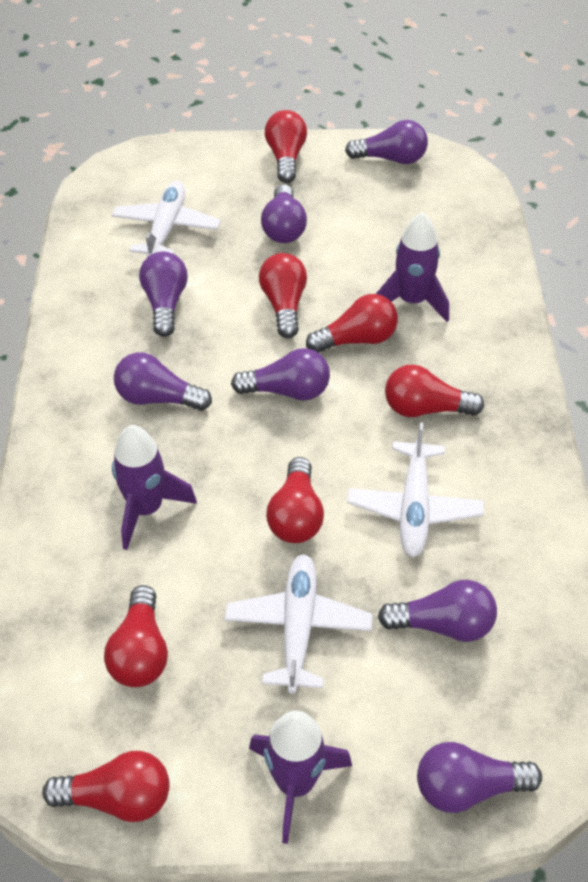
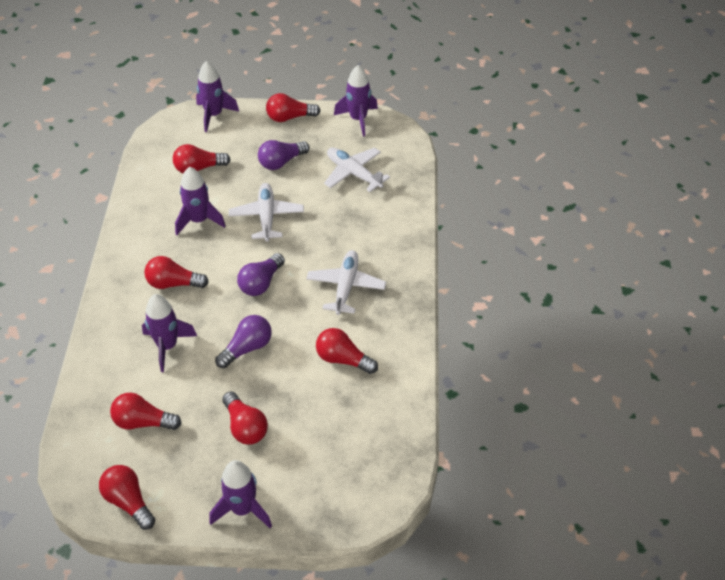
purple light bulb: 7 -> 3
purple rocket: 3 -> 5

